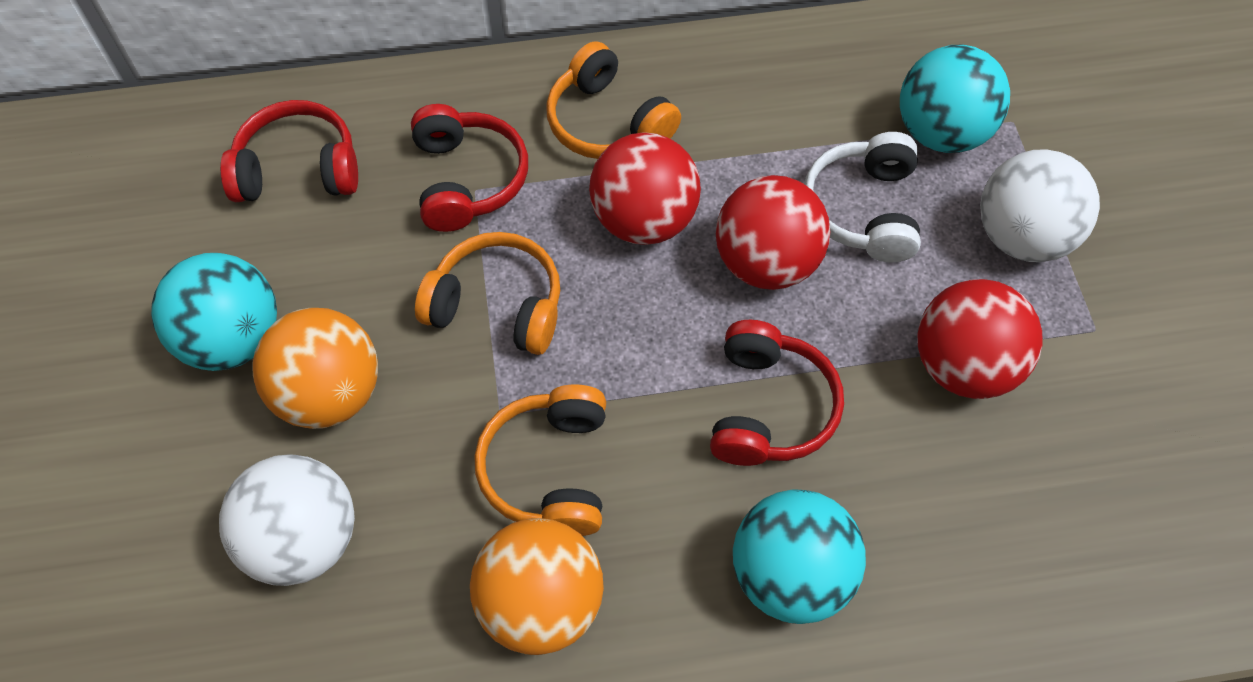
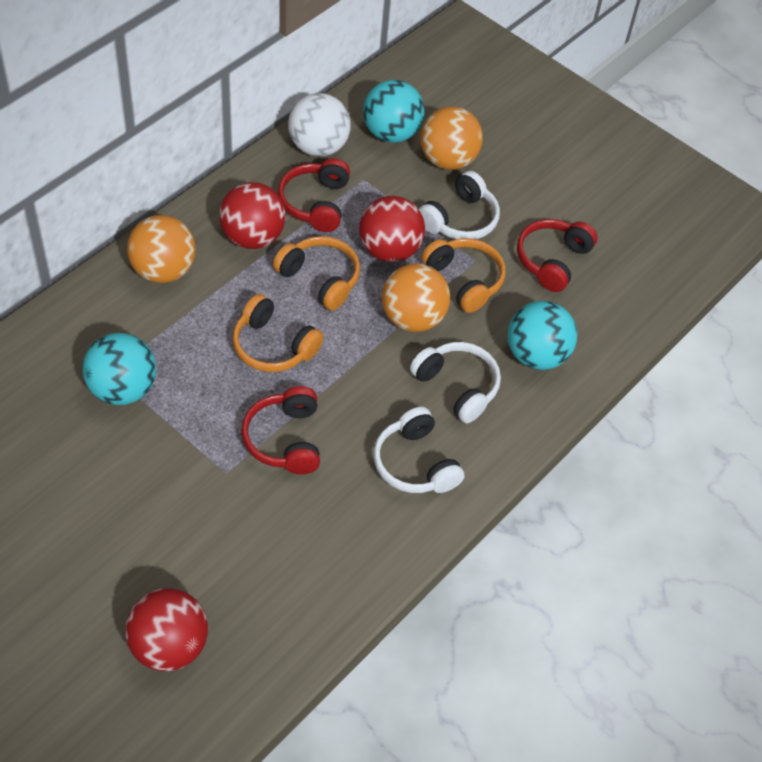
orange ball: 2 -> 3
white ball: 2 -> 1
white headphones: 1 -> 3

